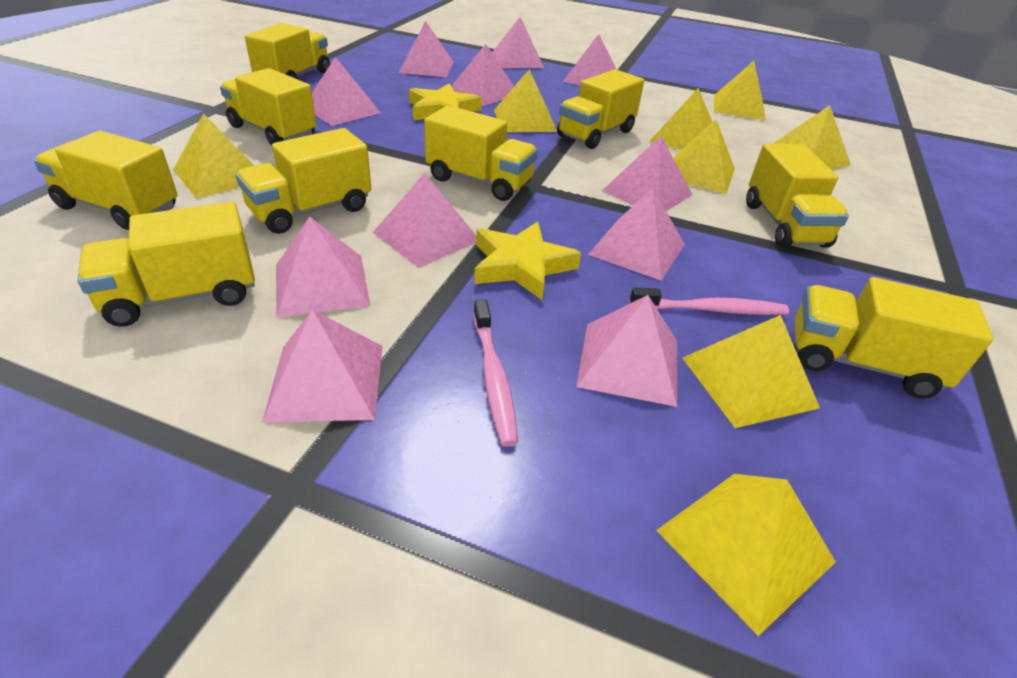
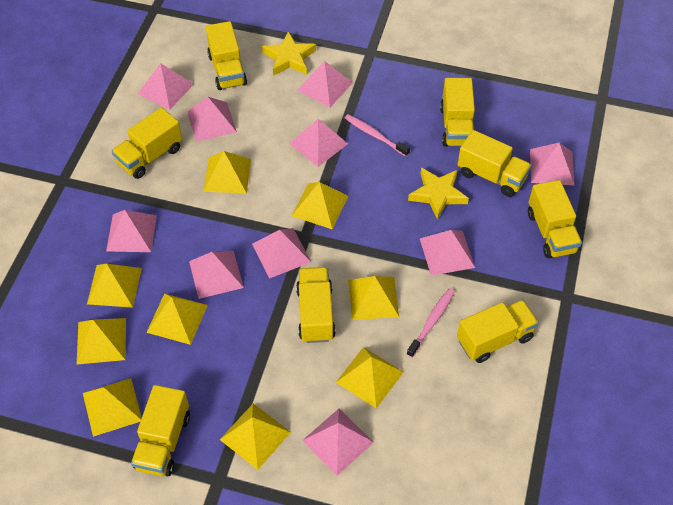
pink pyramid: 11 -> 10
yellow pyramid: 8 -> 9
yellow truck: 9 -> 8

